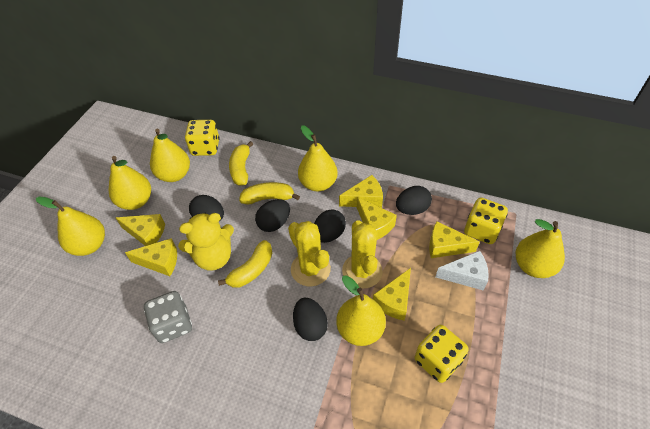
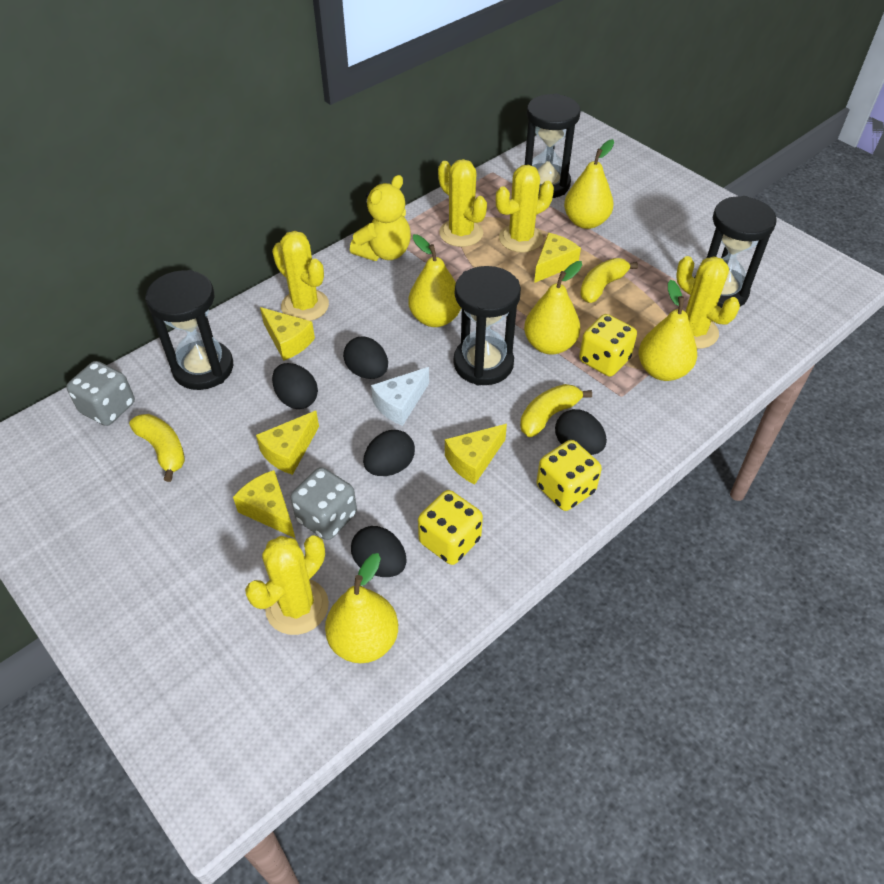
black hourglass: 0 -> 4
grey dice: 1 -> 2
yellow cactus: 2 -> 5
yellow cheese: 6 -> 5
yellow pear: 6 -> 5

